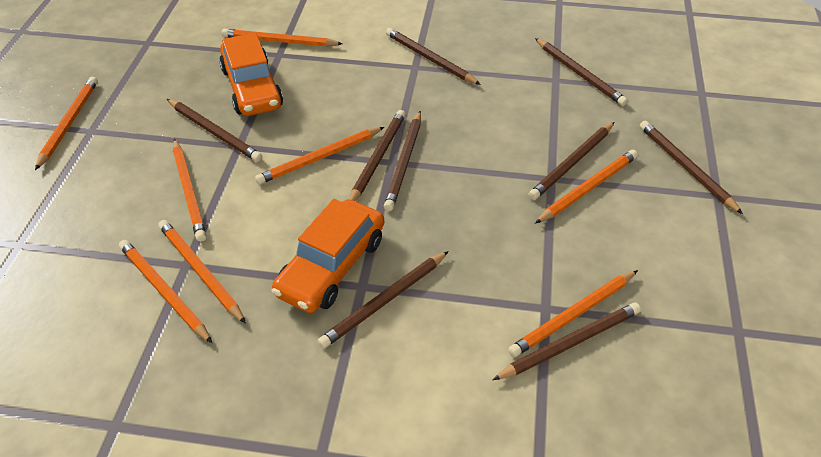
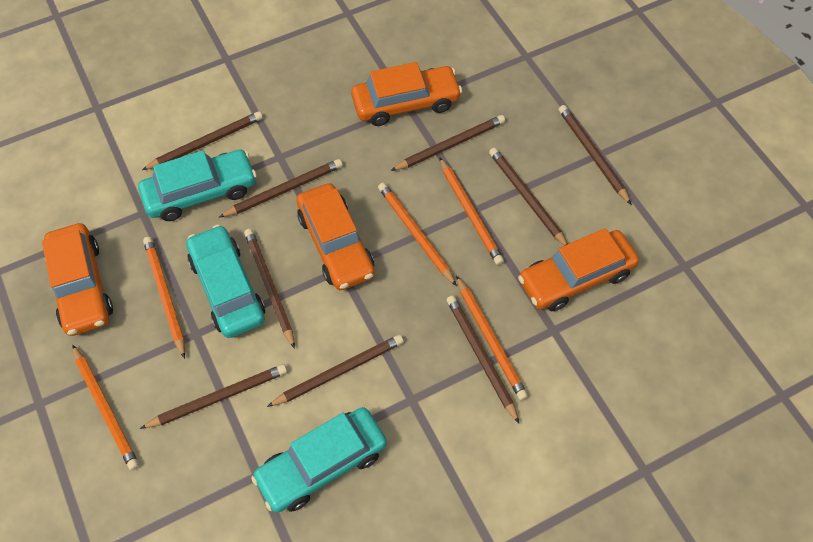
orange car: 2 -> 4
orange pencil: 8 -> 5
turquoise car: 0 -> 3

